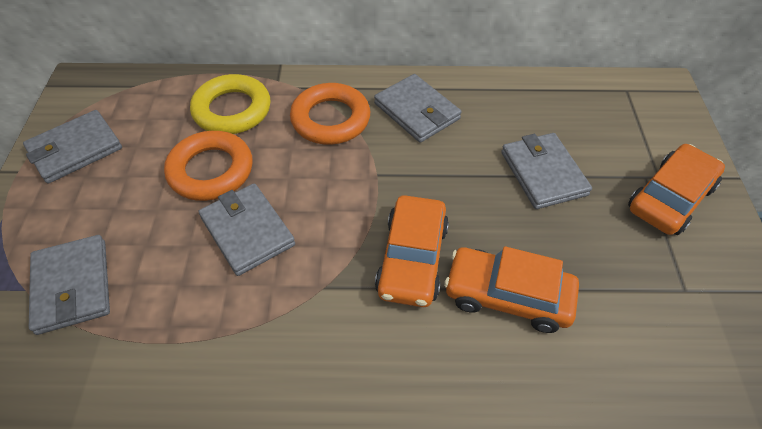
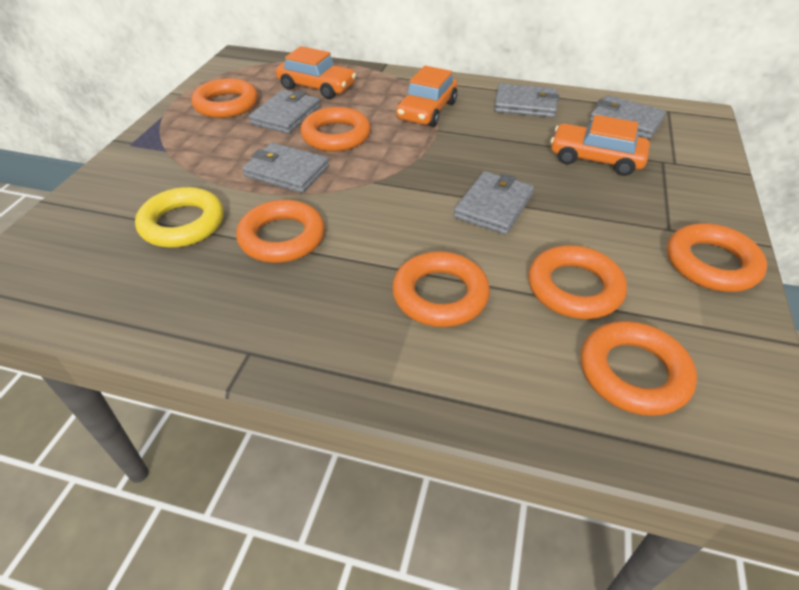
orange ring: 2 -> 7

